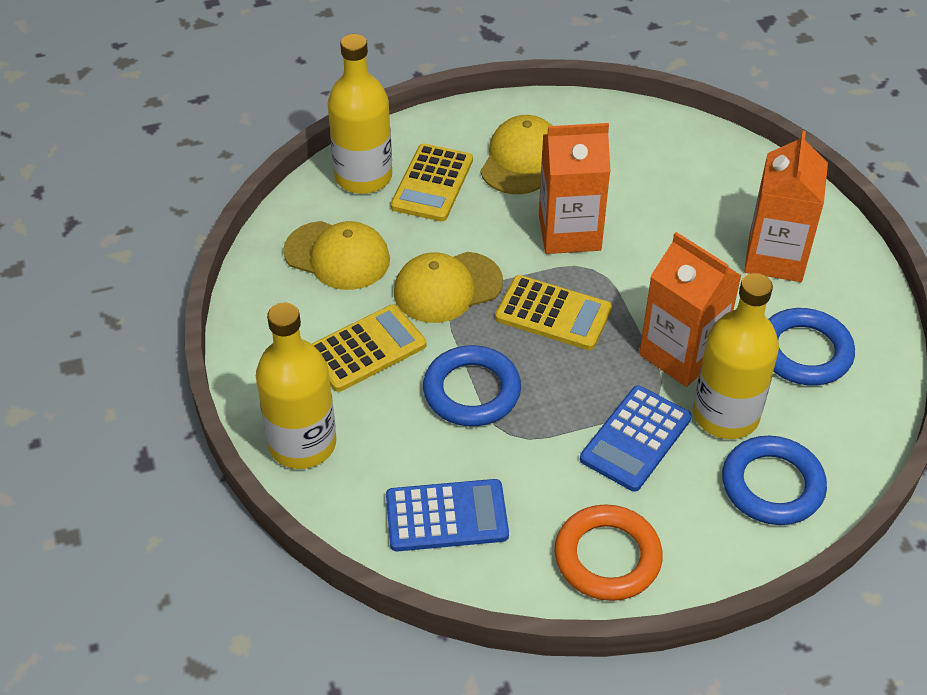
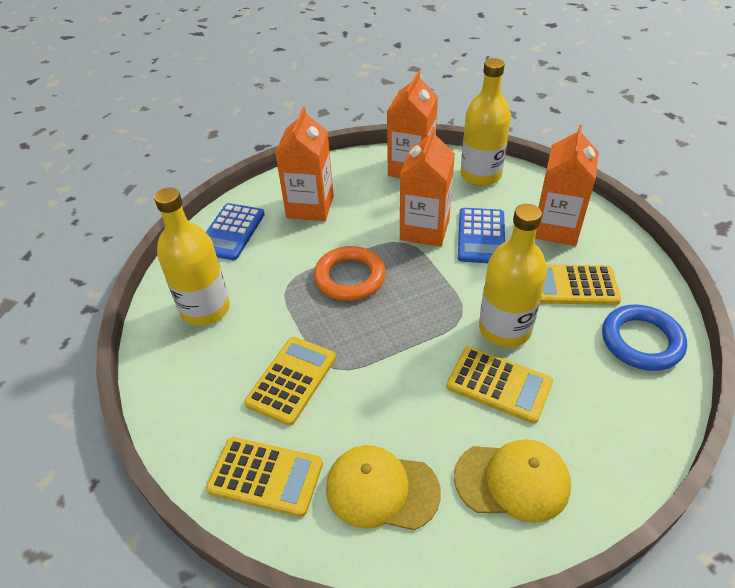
blue ring: 3 -> 1
orange carton: 3 -> 4
yellow calculator: 3 -> 4
yellow cap: 3 -> 2

